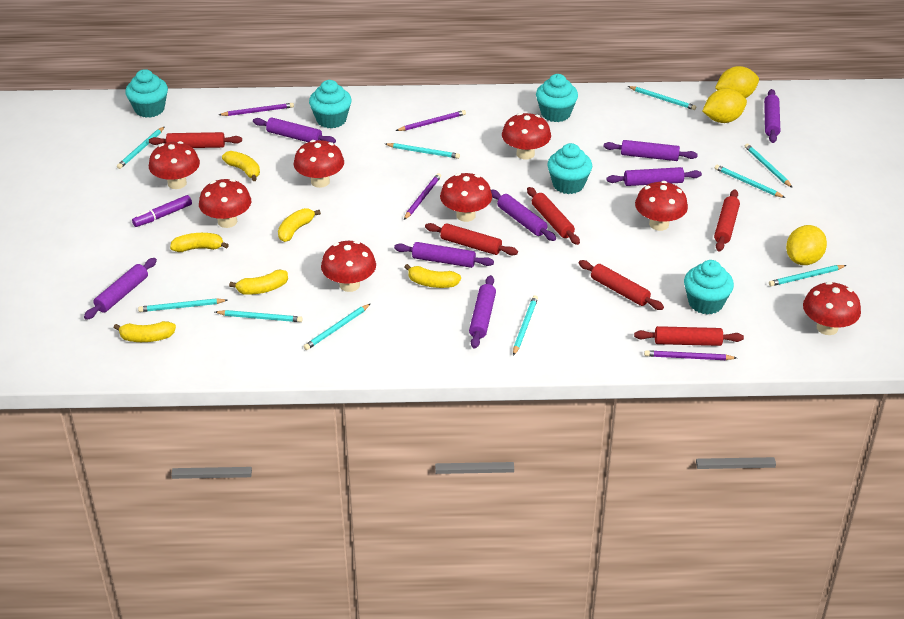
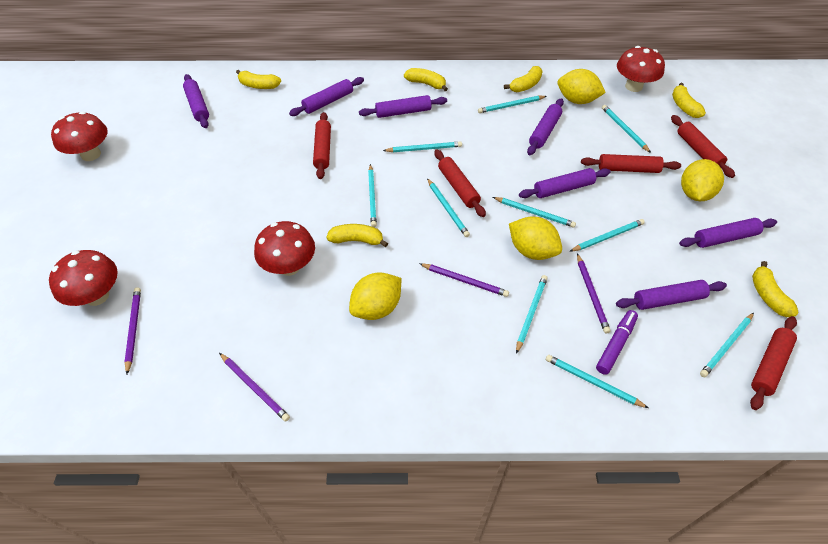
purple rolling pin: 8 -> 7
red mushroom: 8 -> 4
red rolling pin: 6 -> 5
turquoise cupcake: 5 -> 0
yellow lemon: 3 -> 4

